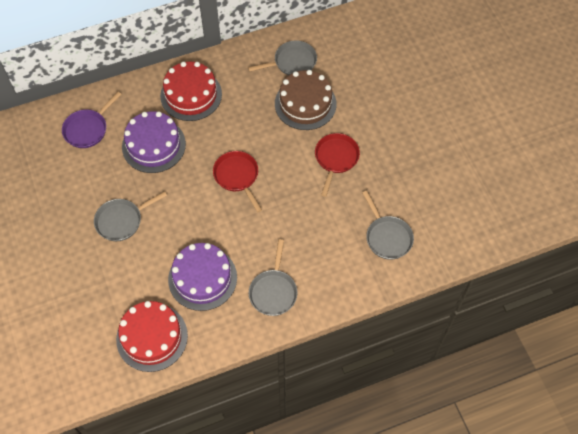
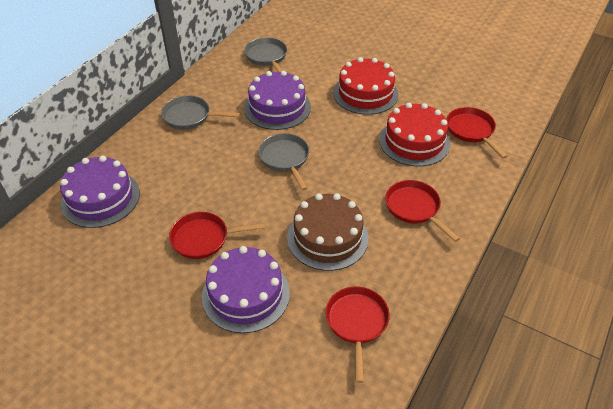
grey pan: 4 -> 3
purple cake: 2 -> 3
purple pan: 1 -> 0
red pan: 2 -> 4

